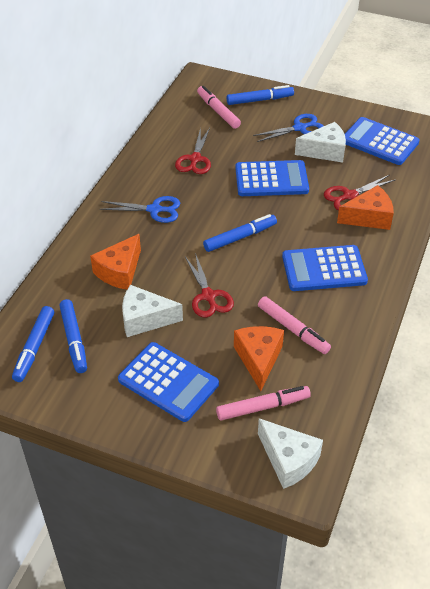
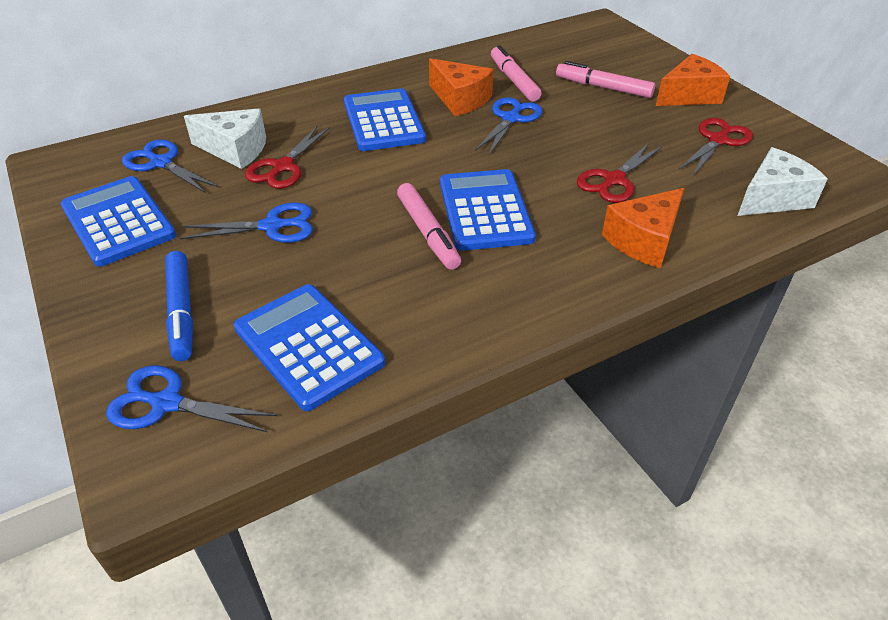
blue marker: 4 -> 1
blue scissors: 2 -> 4
white cheese: 3 -> 2

